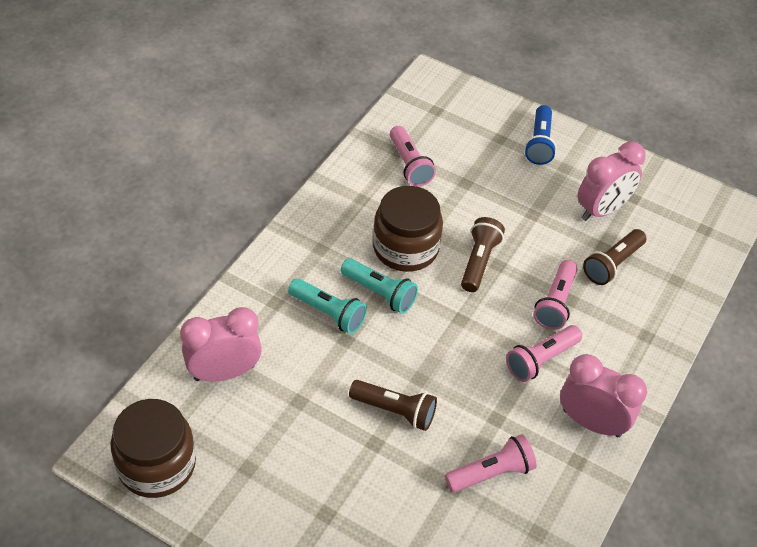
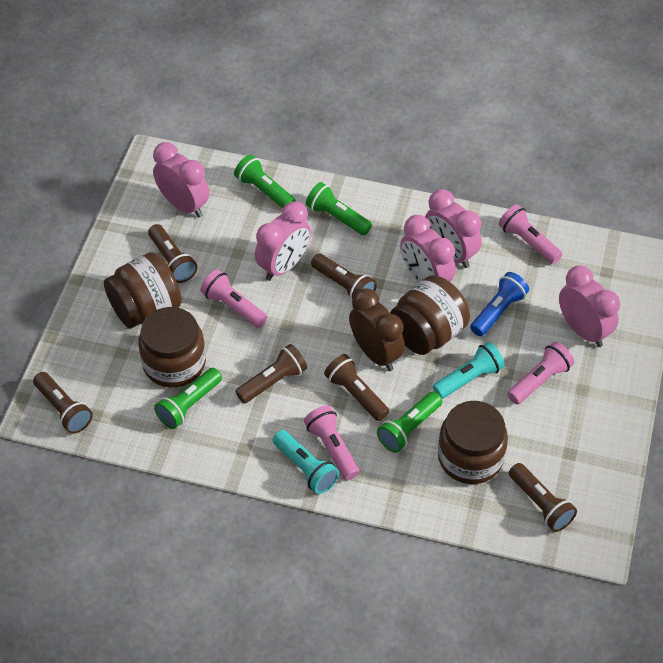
brown clock: 0 -> 1
brown flashlight: 3 -> 6
brown jar: 2 -> 4
green flashlight: 0 -> 4
pink clock: 3 -> 5

